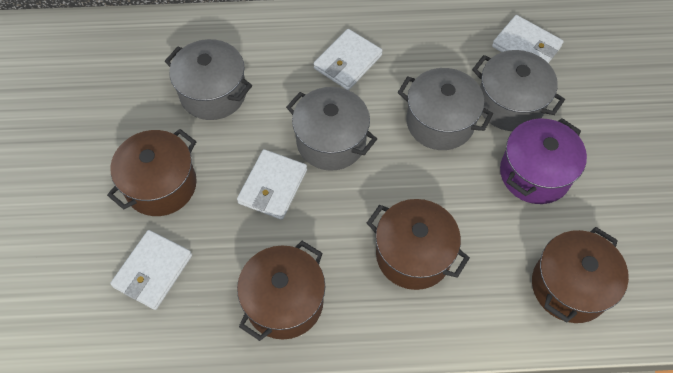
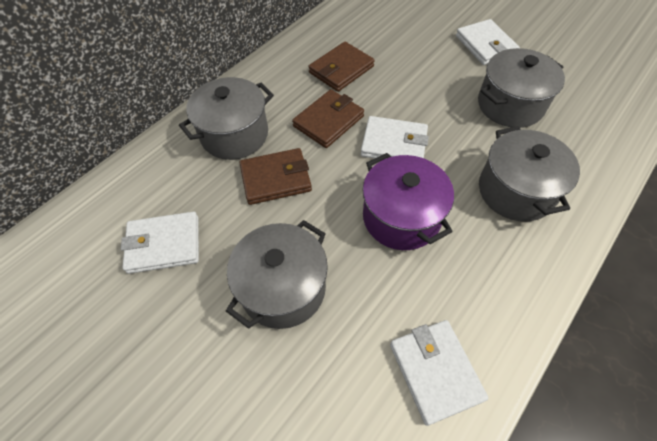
brown pot: 4 -> 0
brown wallet: 0 -> 3

